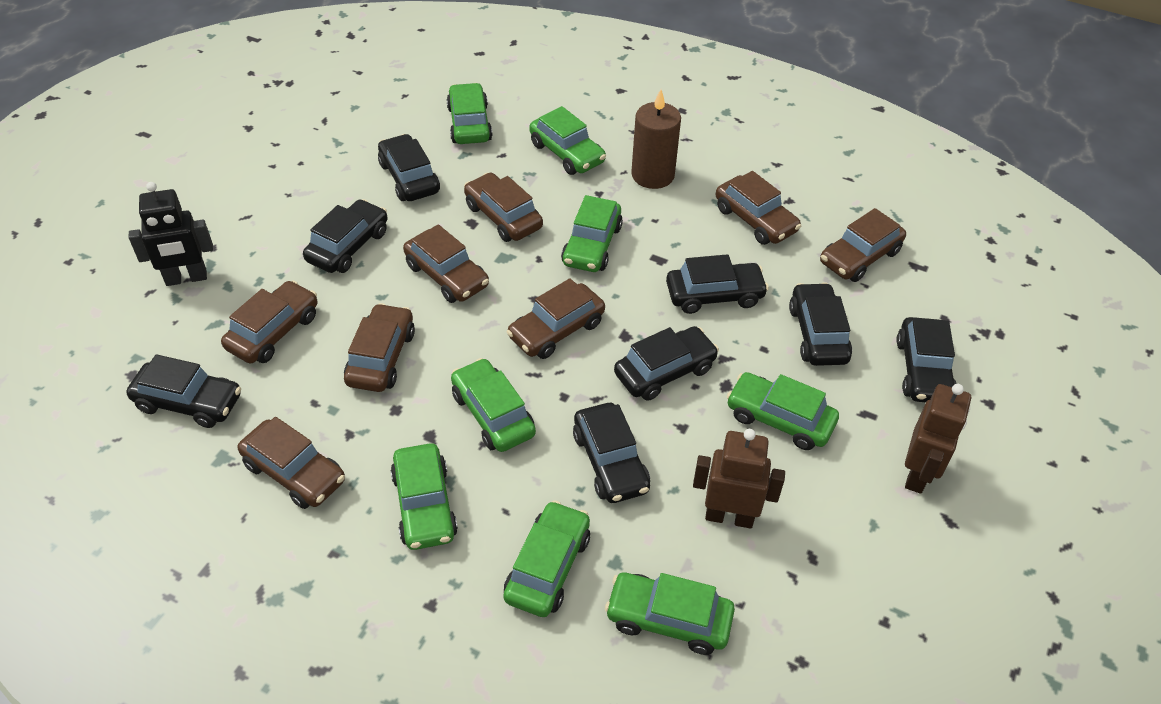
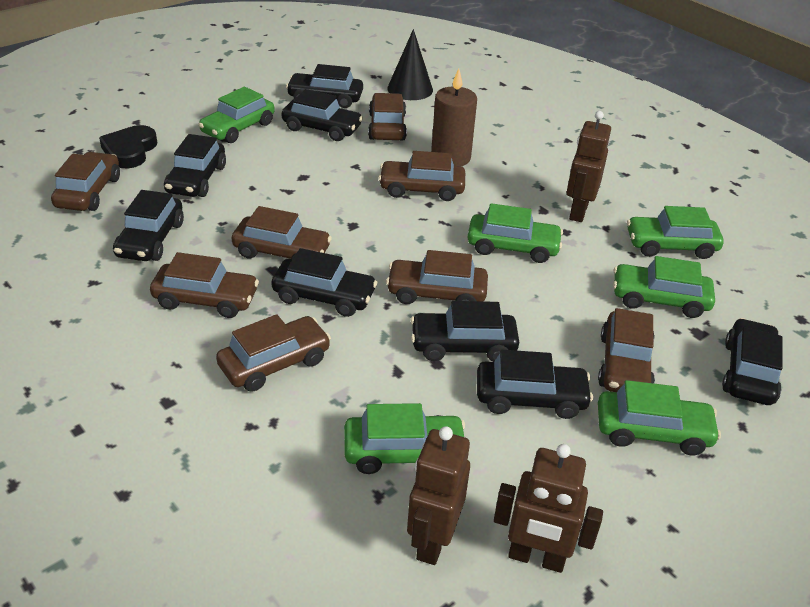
black cone: 0 -> 1
black heart: 0 -> 1
black robot: 1 -> 0
brown robot: 2 -> 3
green car: 8 -> 6

